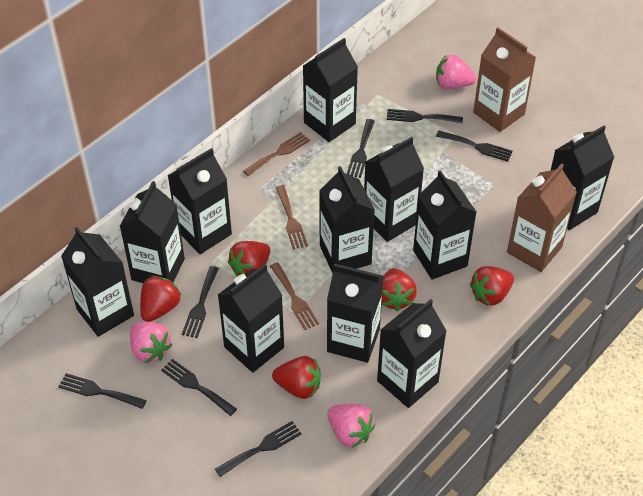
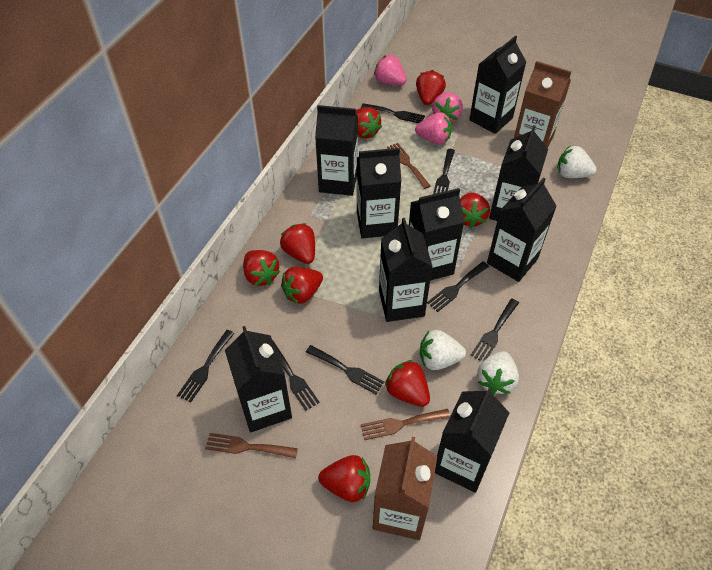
black carton: 11 -> 9
red strawberry: 5 -> 8
white strawberry: 0 -> 3

